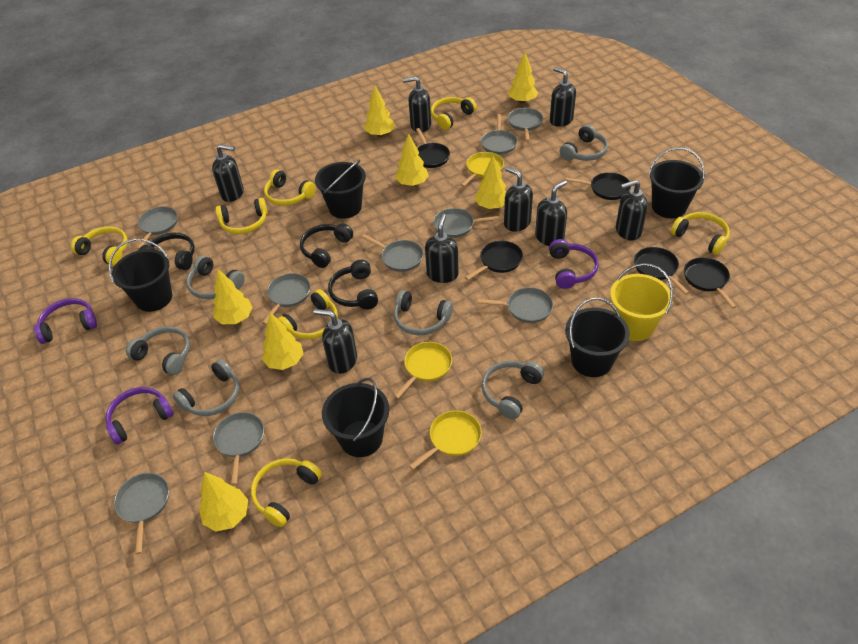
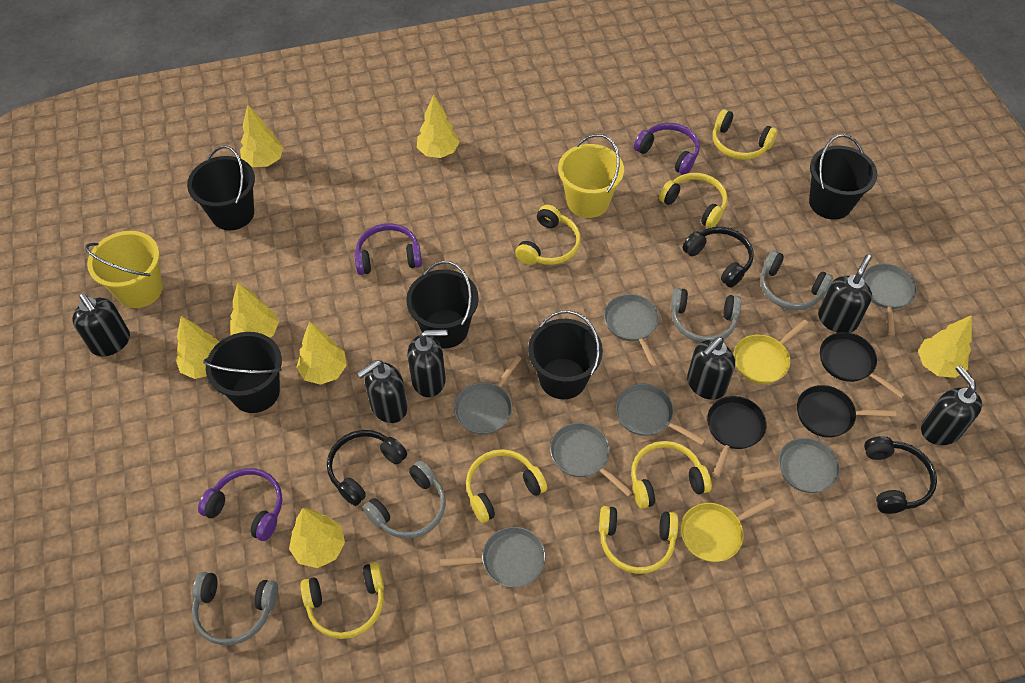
black pan: 5 -> 3
black soap dispenser: 8 -> 6
grey headphones: 6 -> 4
grey pan: 9 -> 7
yellow bucket: 1 -> 2
yellow pan: 3 -> 2

